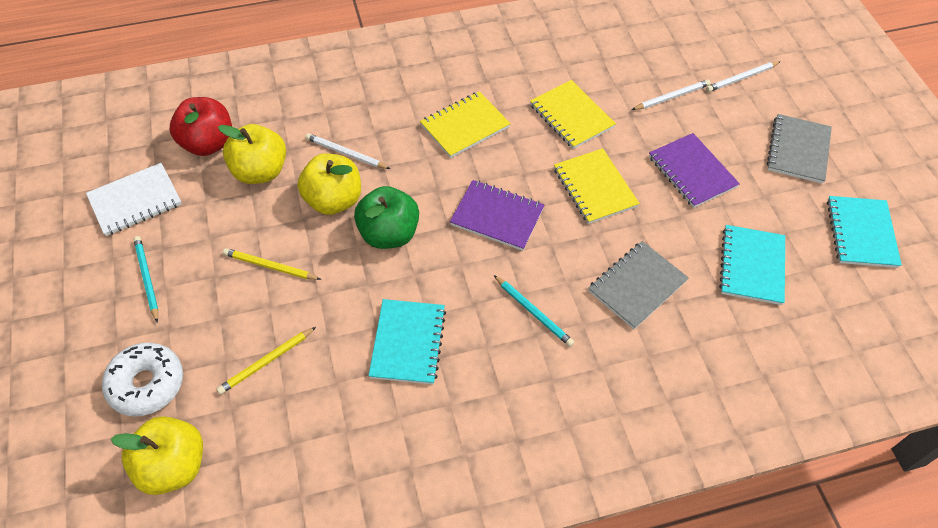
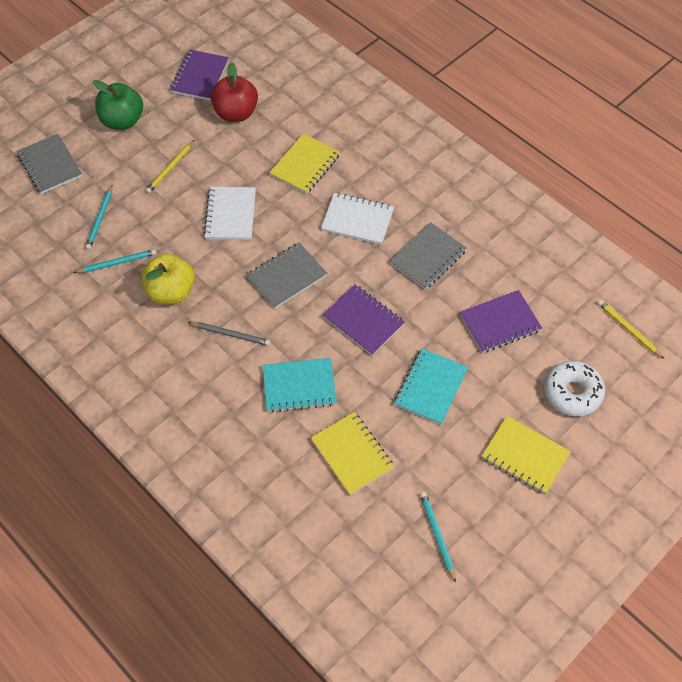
grey notebook: 2 -> 3
grey pencil: 0 -> 1
purple notebook: 2 -> 3
turquoise notebook: 3 -> 2
turquoise pencil: 2 -> 3
white notebook: 1 -> 2
white pencil: 3 -> 0
yellow apple: 3 -> 1

